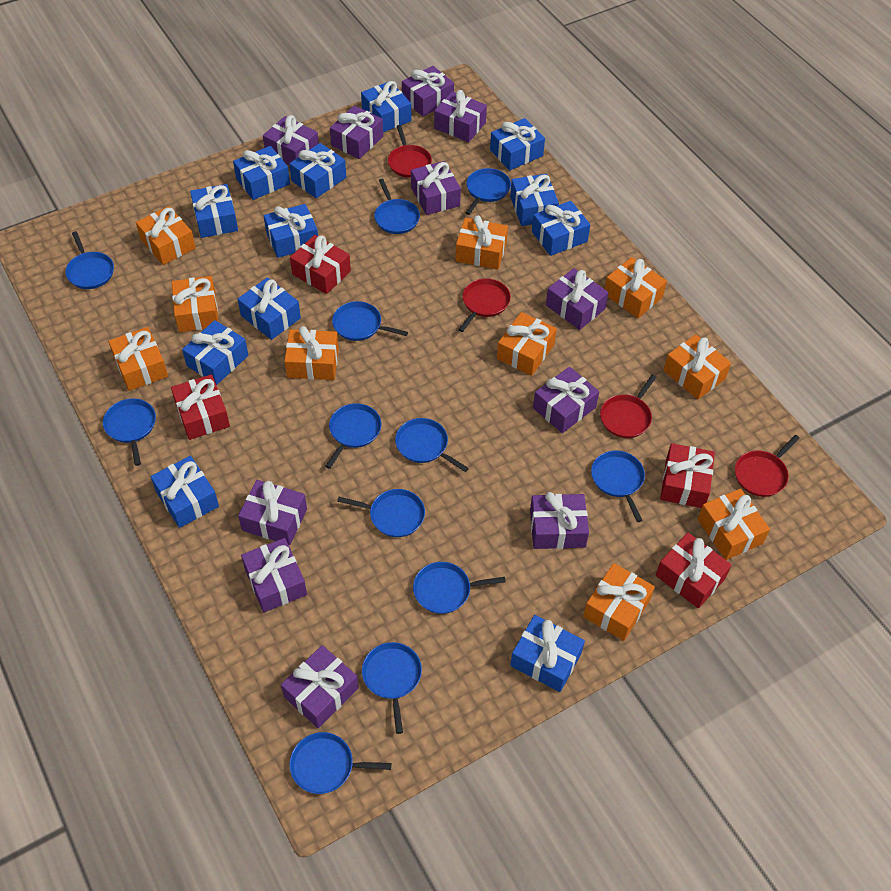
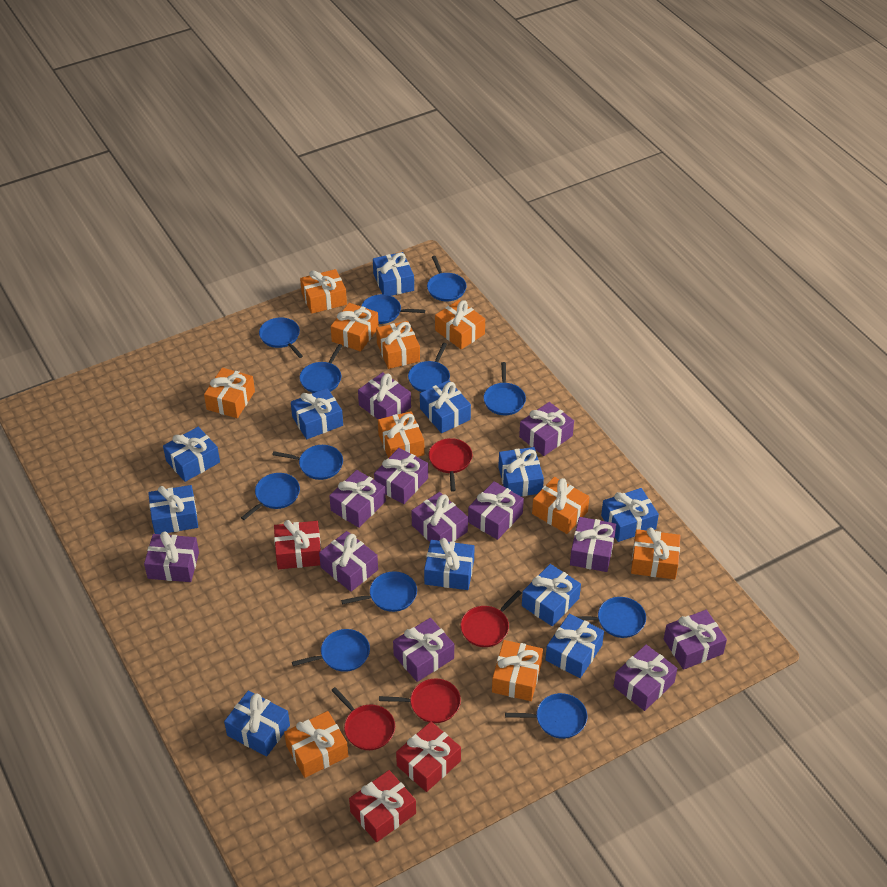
blue gift: 12 -> 11
purple gift: 11 -> 12
red gift: 4 -> 3

